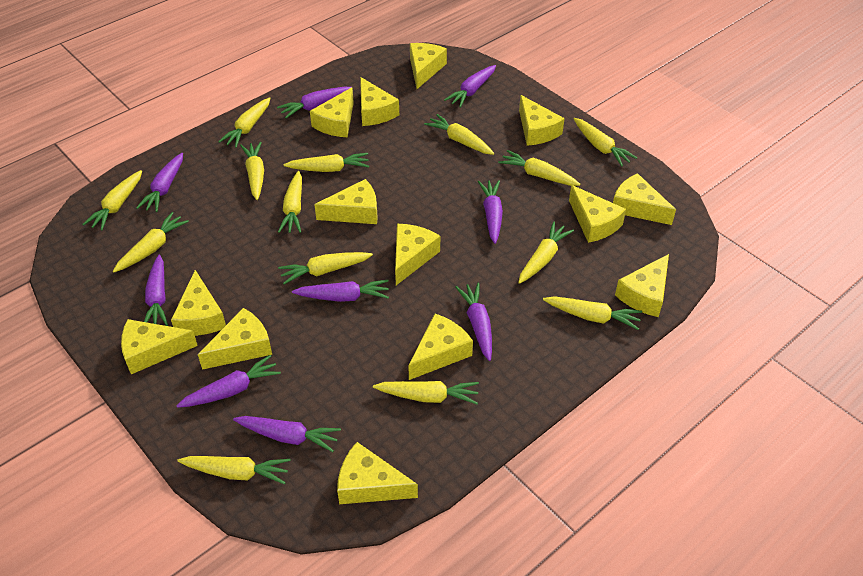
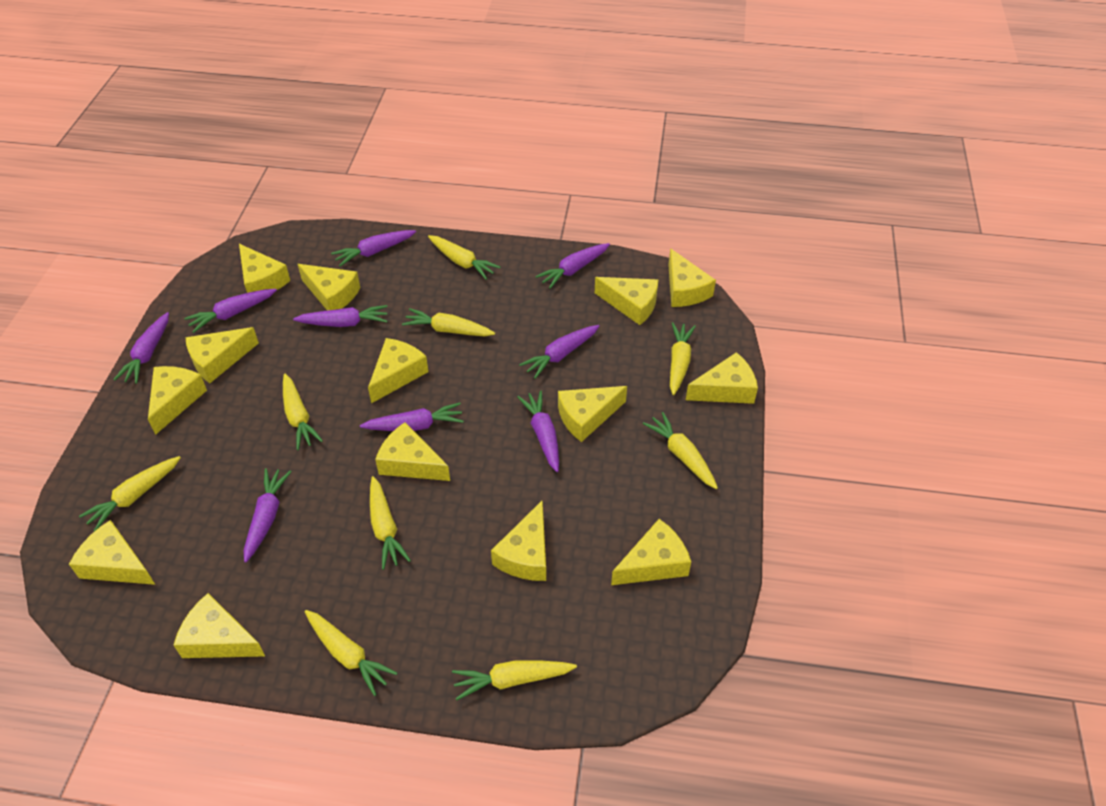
yellow carrot: 14 -> 9

